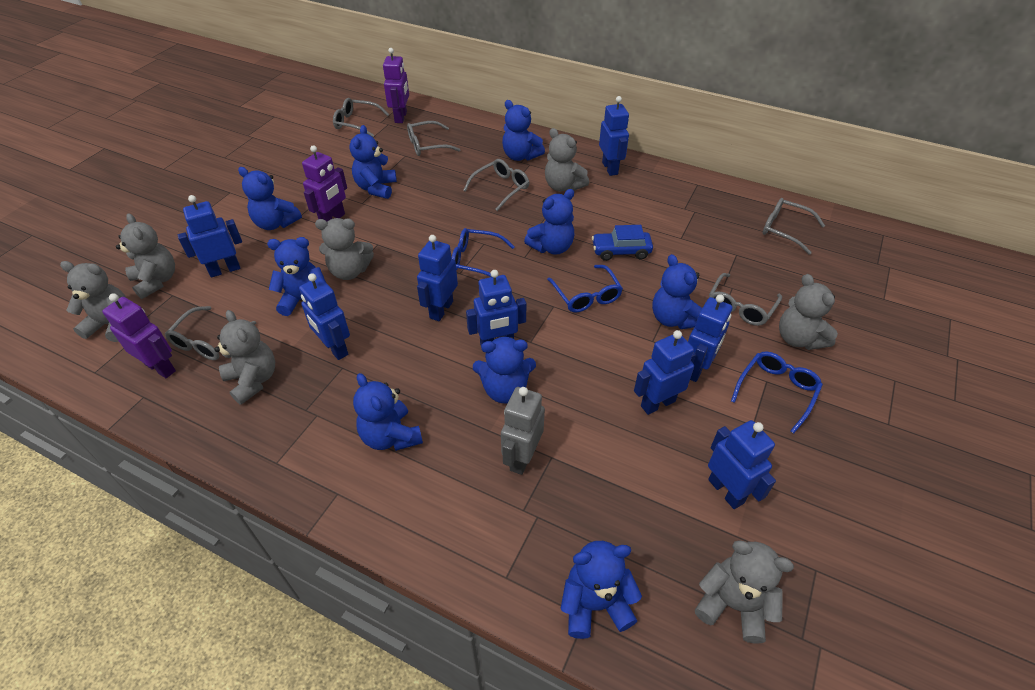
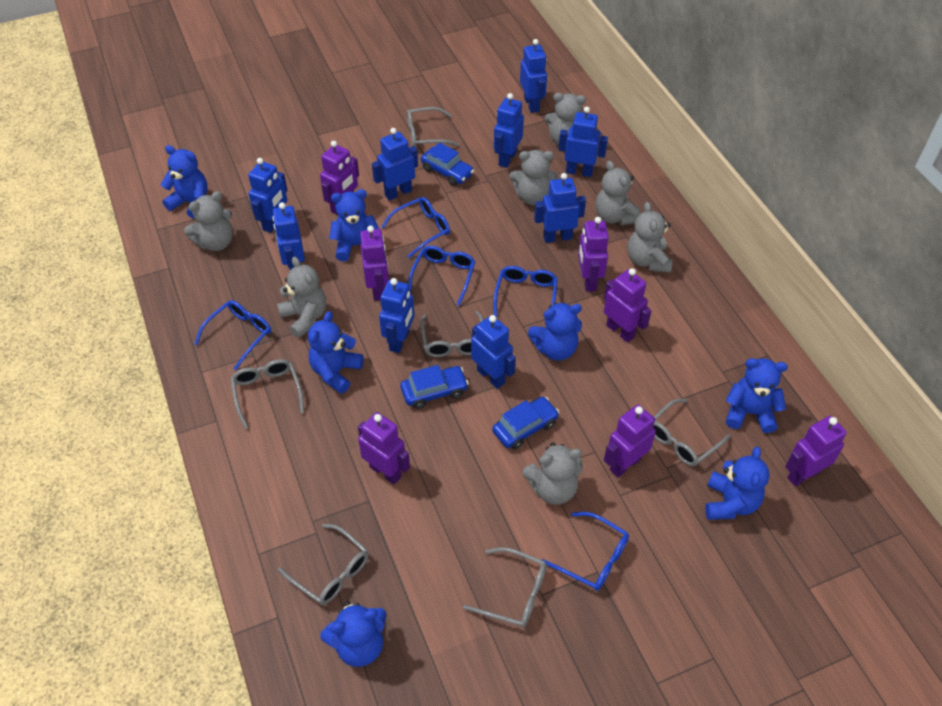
blue car: 1 -> 3
blue glasses: 3 -> 5
blue robot: 8 -> 9
blue teddy bear: 9 -> 7
grey robot: 1 -> 0
purple robot: 3 -> 7

